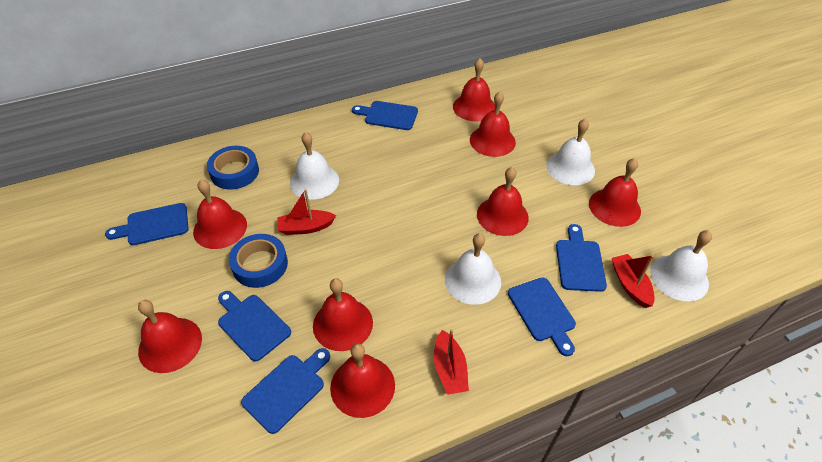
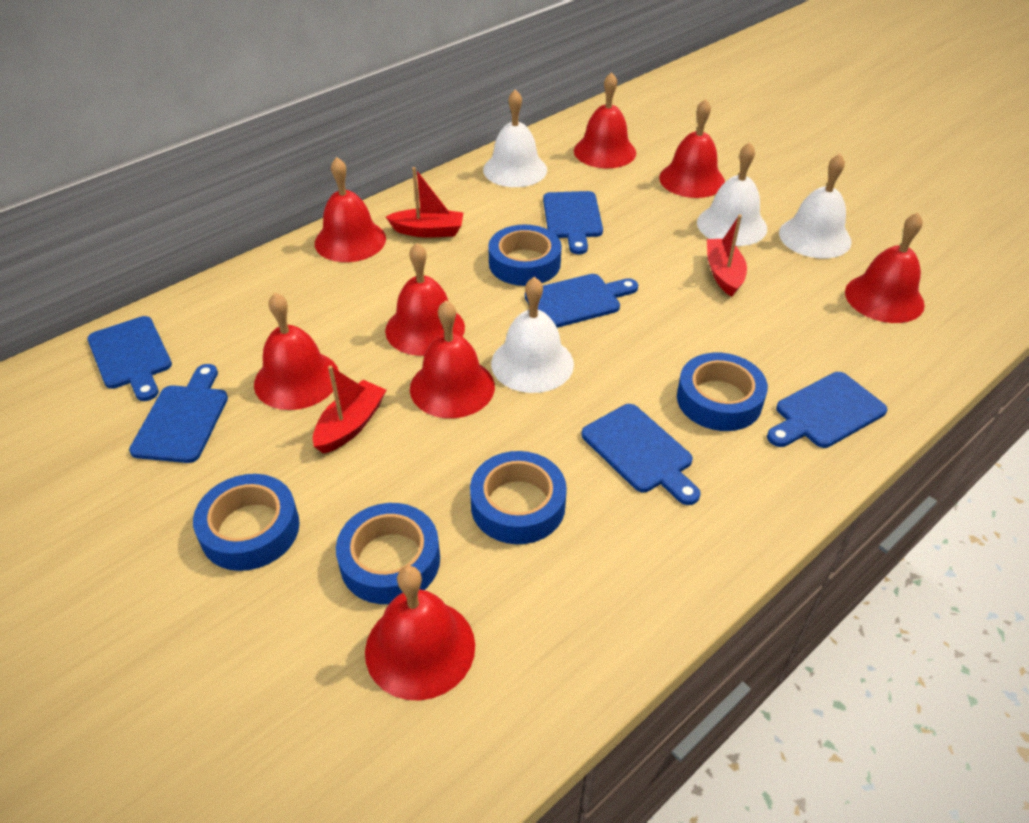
blue tape: 2 -> 5

